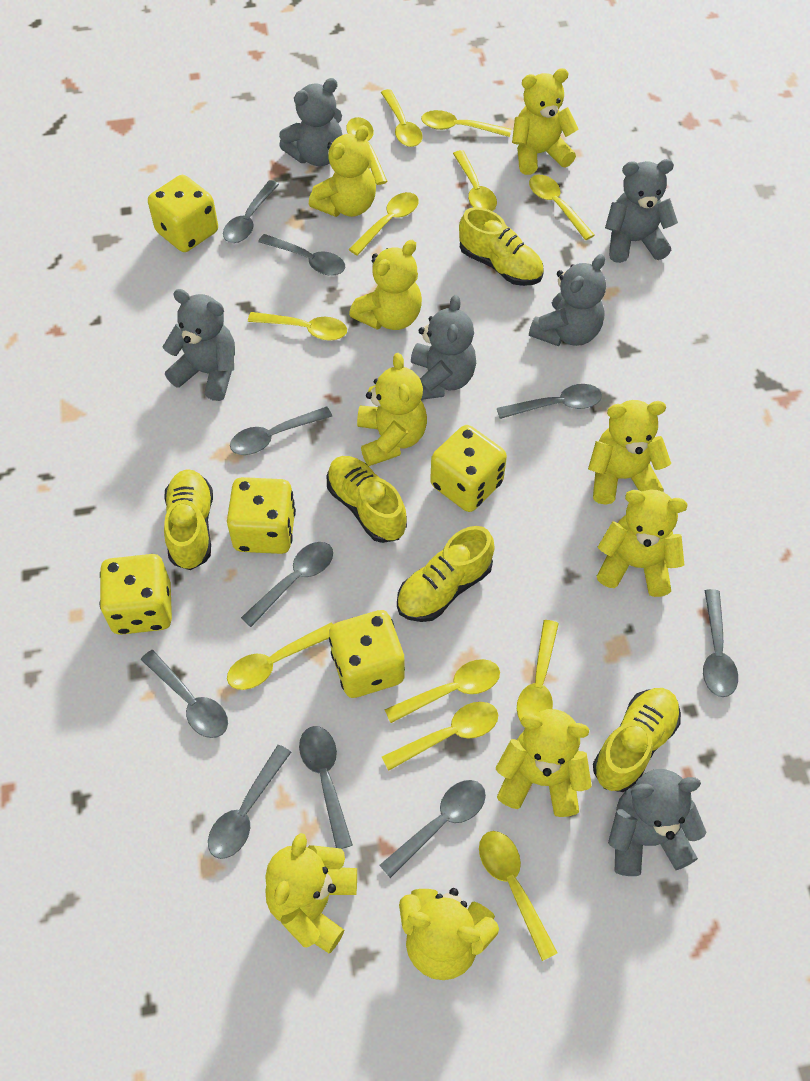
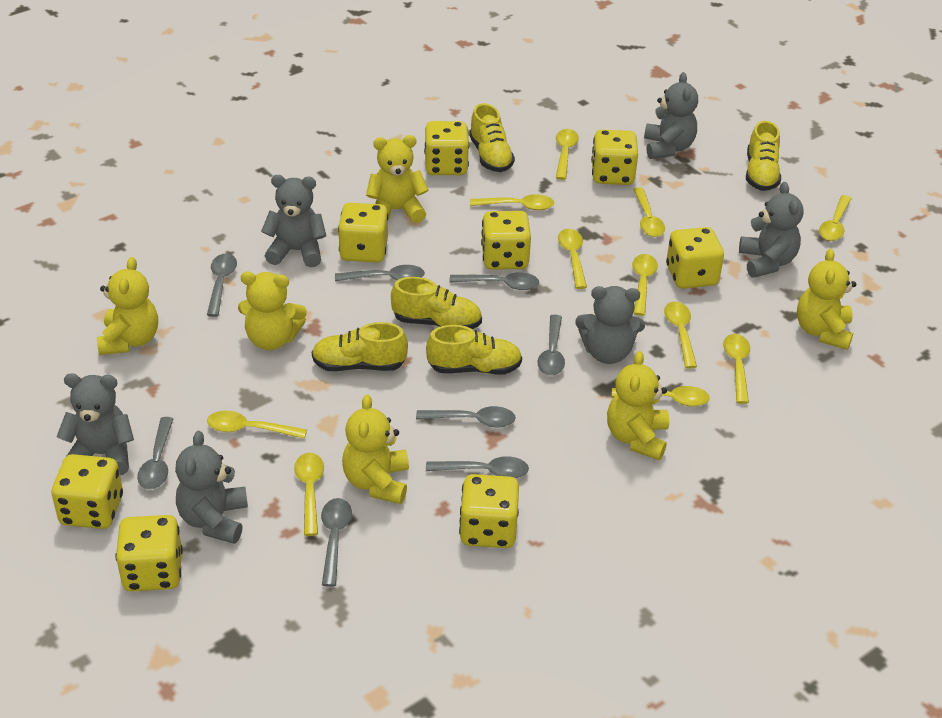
grey spoon: 10 -> 8
yellow dice: 5 -> 8
yellow spoon: 12 -> 11
yellow teddy bear: 9 -> 6

